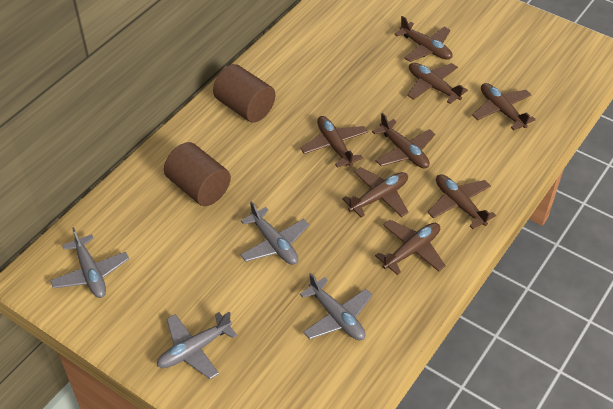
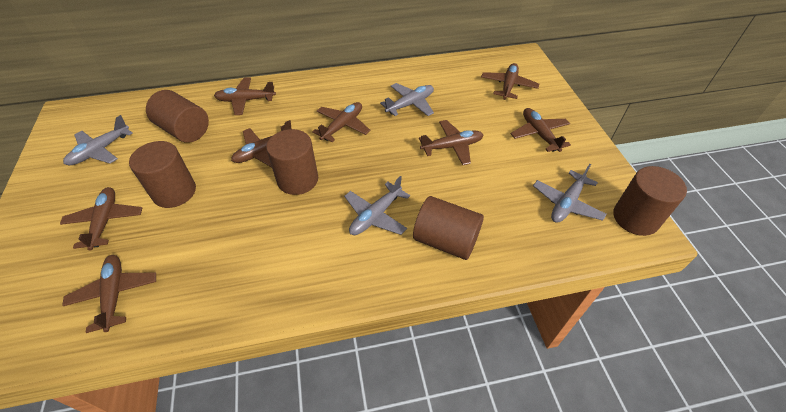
brown cylinder: 2 -> 5

